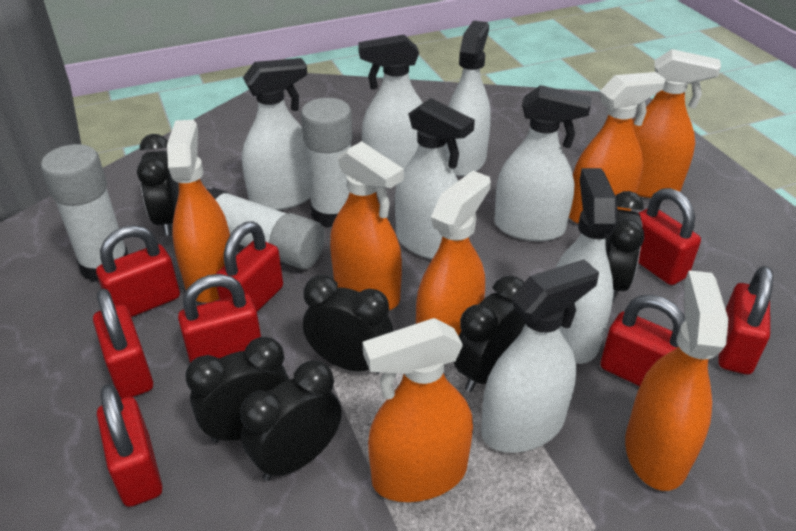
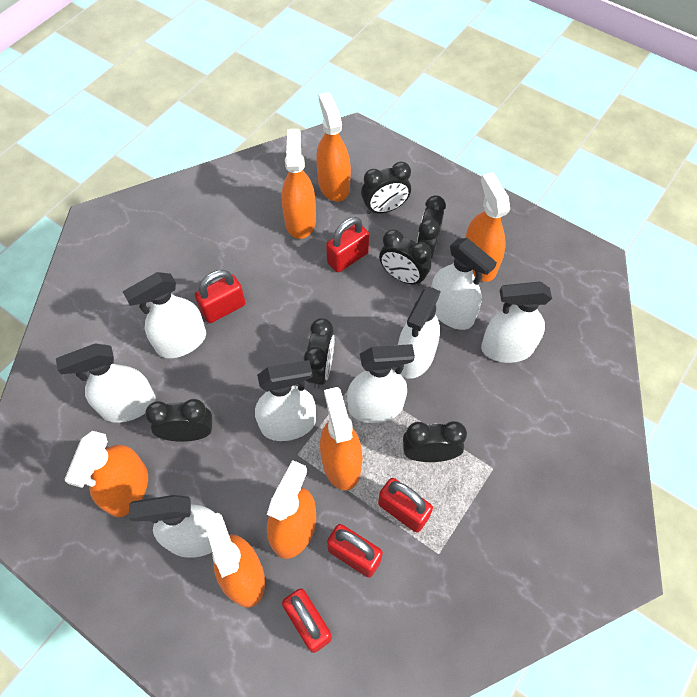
red padlock: 8 -> 5
white glue stick: 3 -> 0
white spray bottle: 7 -> 8

